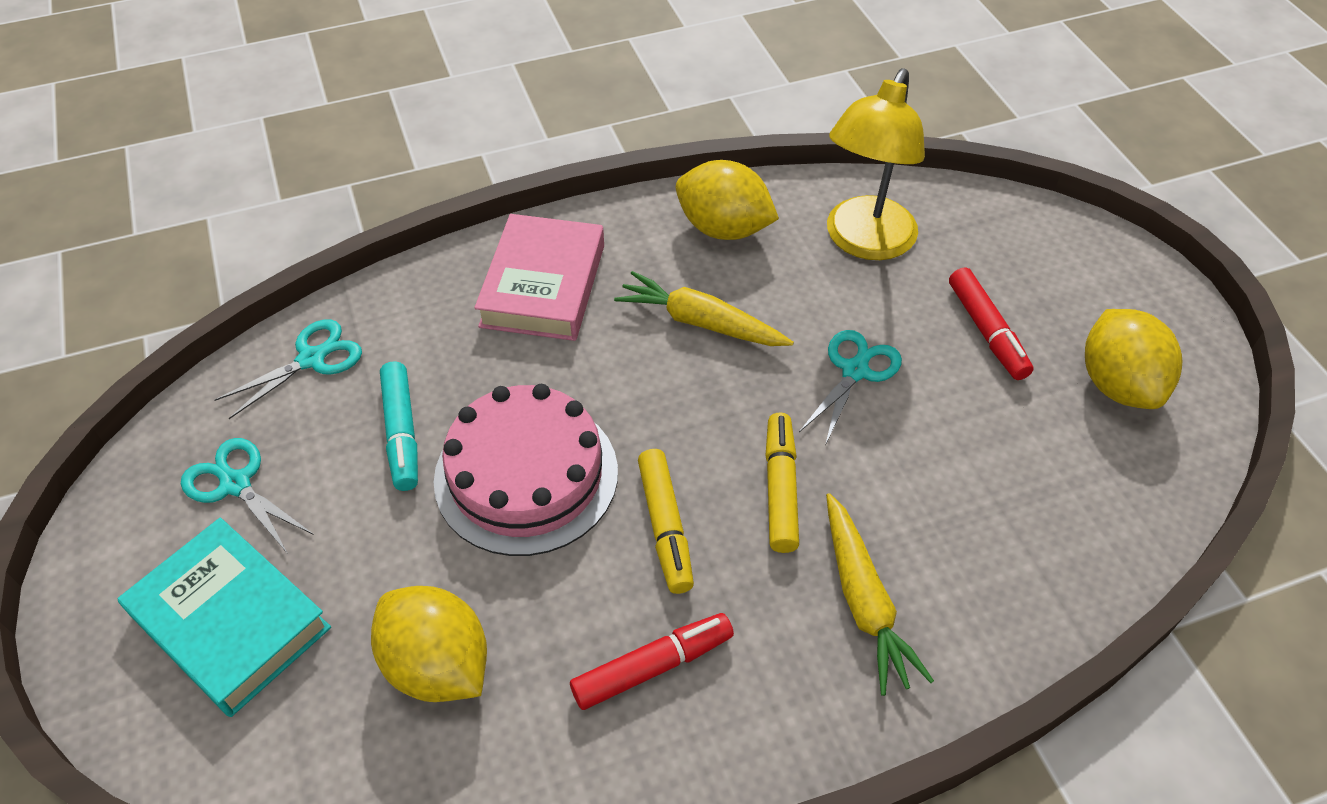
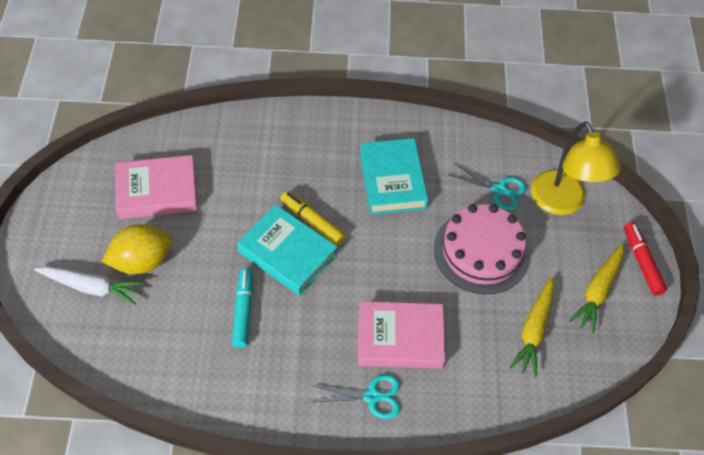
pink book: 1 -> 2
red marker: 2 -> 1
turquoise book: 1 -> 2
turquoise scissors: 3 -> 2
white carrot: 0 -> 1
yellow lemon: 3 -> 1
yellow marker: 2 -> 1

